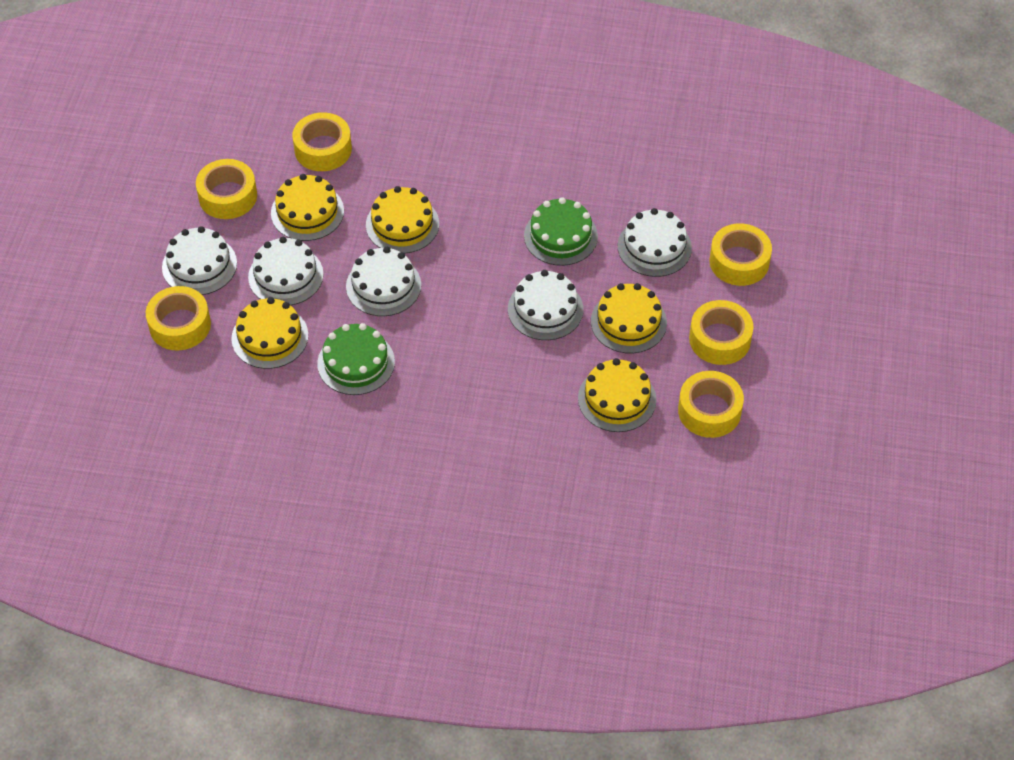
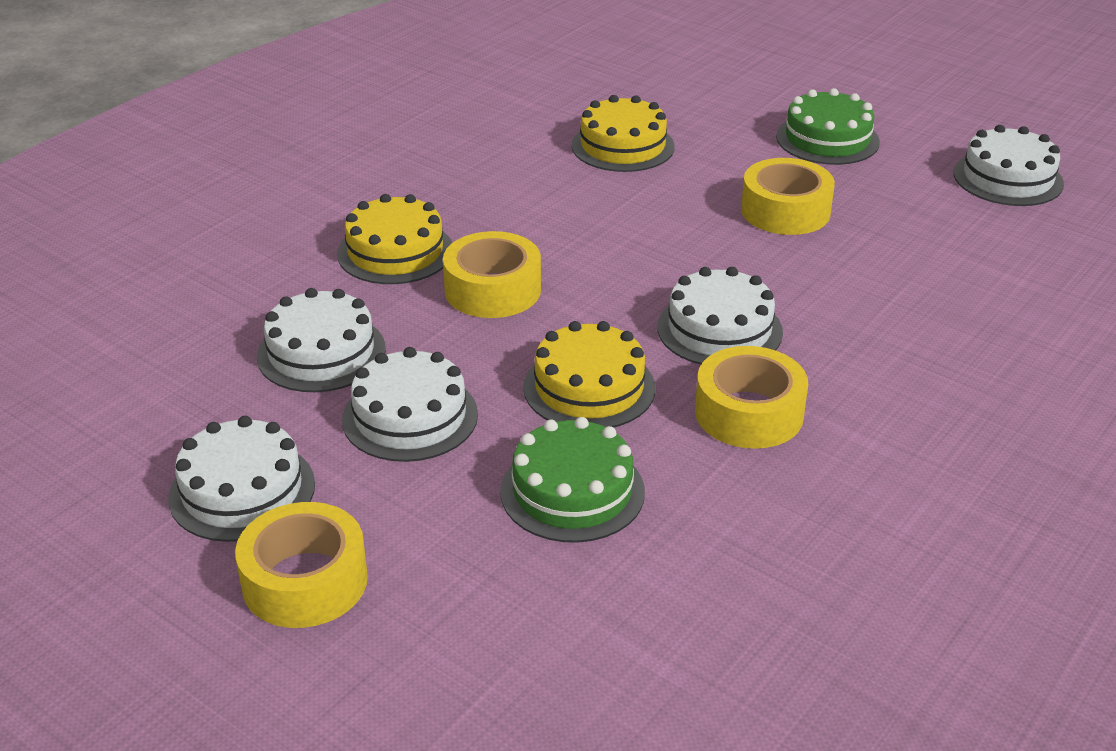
yellow cake: 5 -> 3
yellow tape: 6 -> 4

